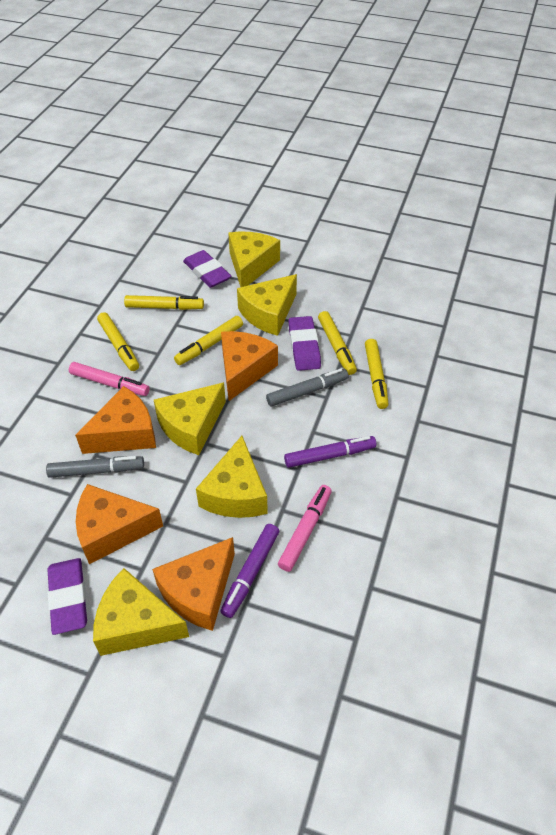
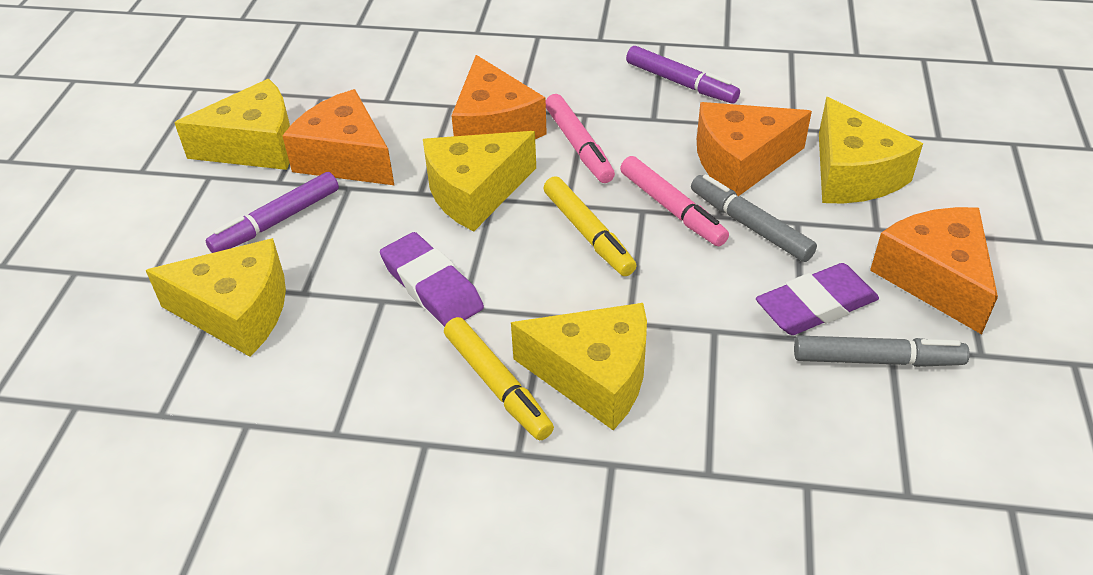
purple eraser: 3 -> 2
yellow marker: 5 -> 2

